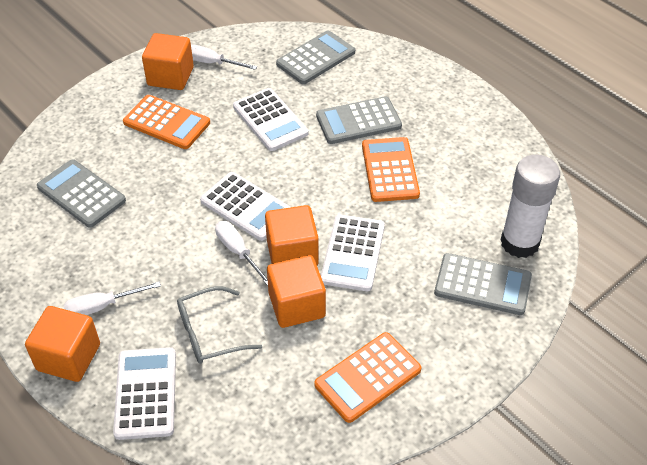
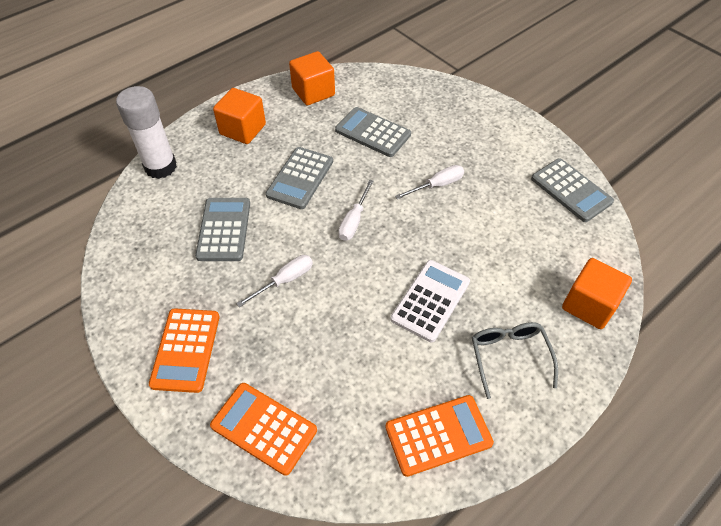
orange cube: 4 -> 3
white calculator: 4 -> 1

